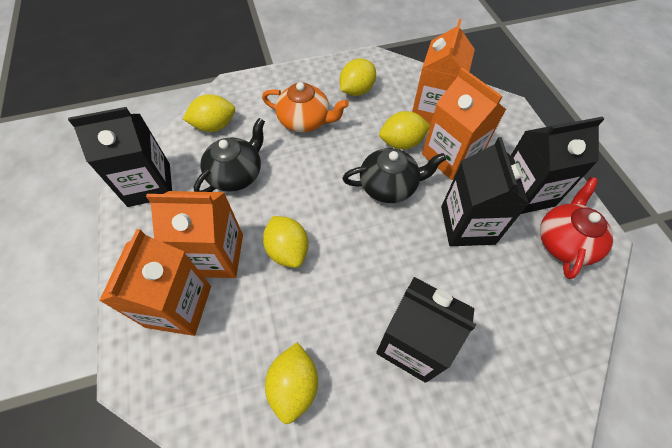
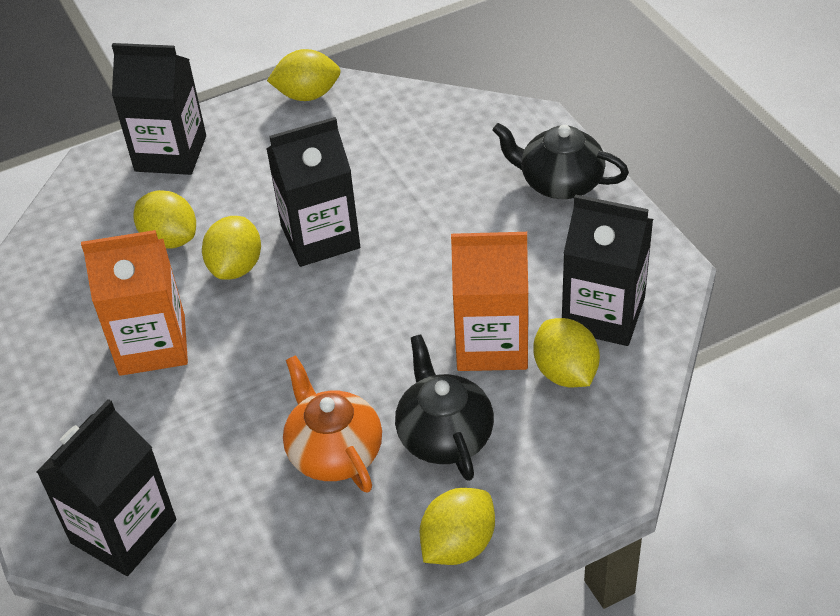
orange carton: 4 -> 2
red teapot: 1 -> 0

